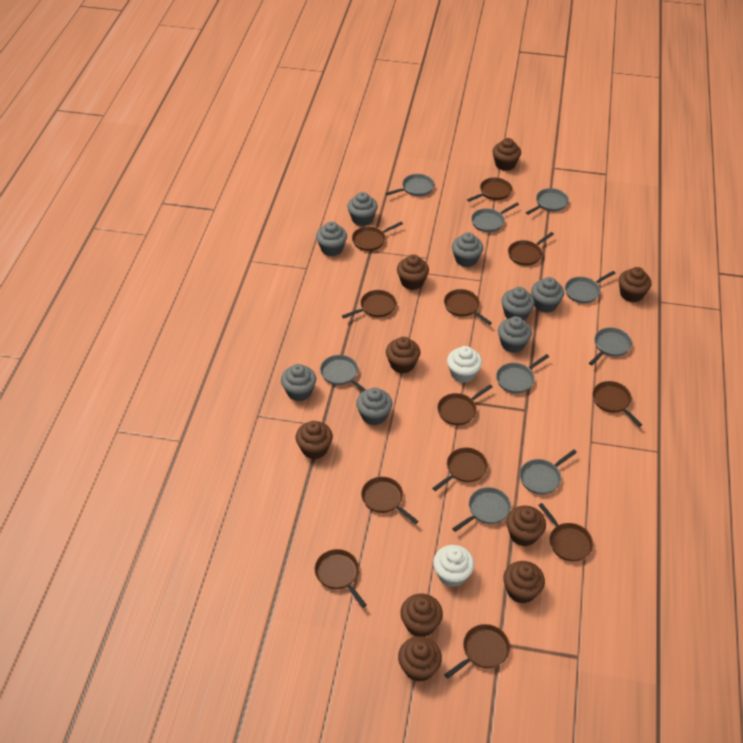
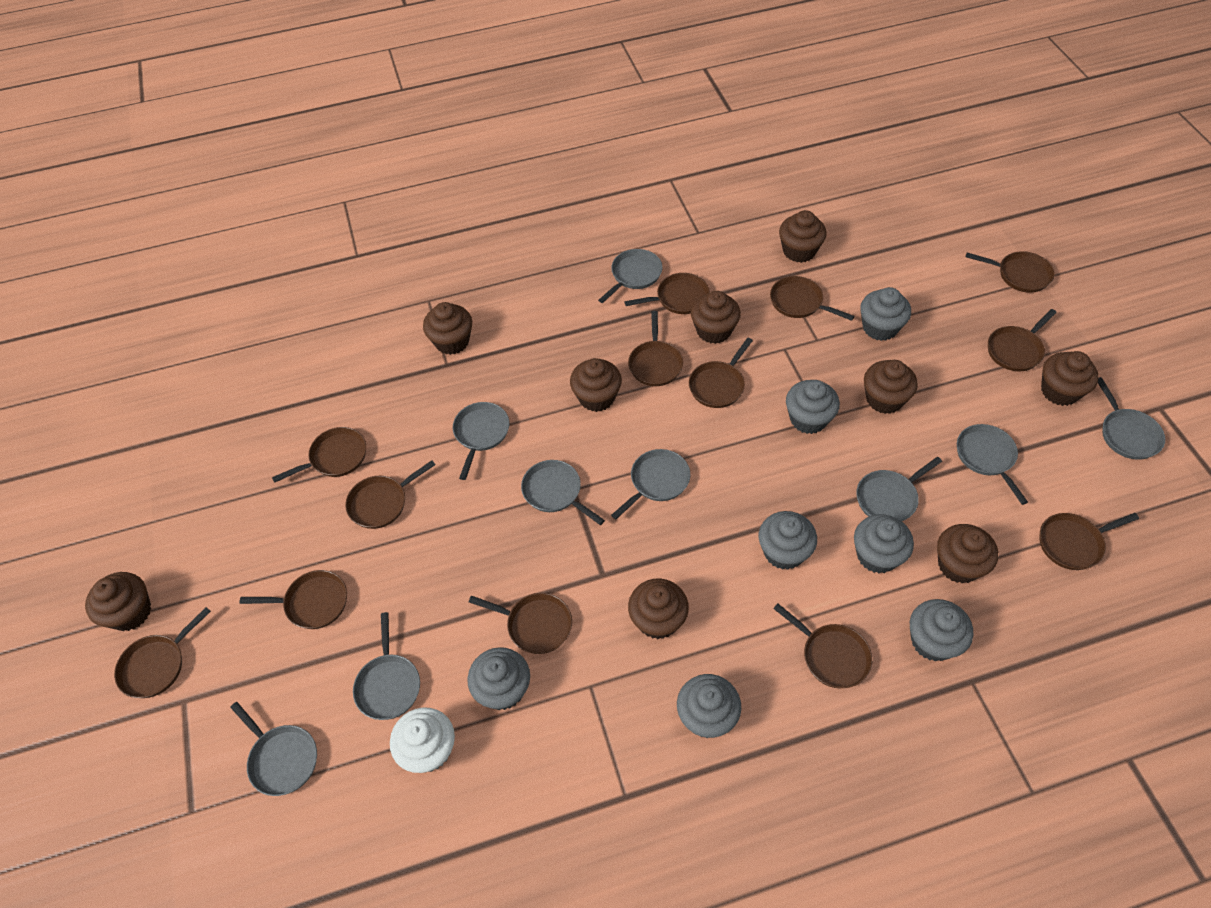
brown pan: 12 -> 13
grey cupcake: 8 -> 7
white cupcake: 2 -> 1

